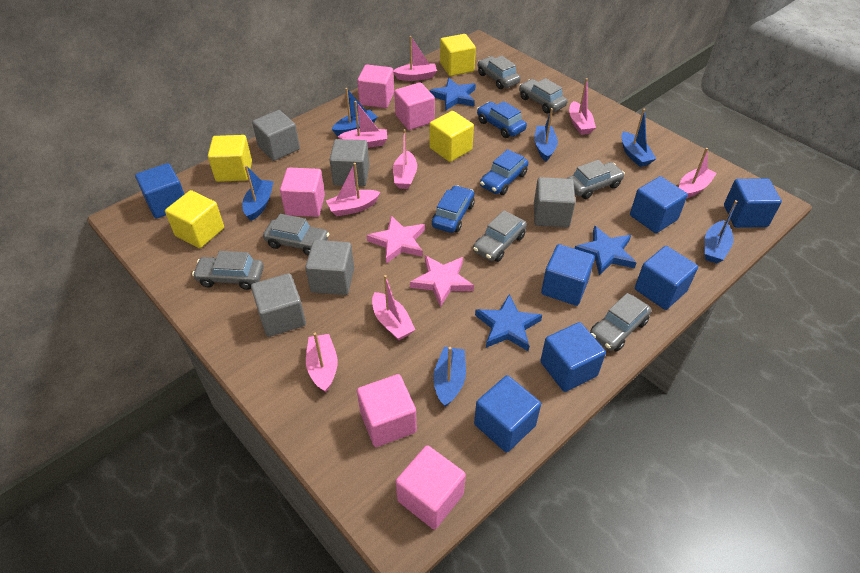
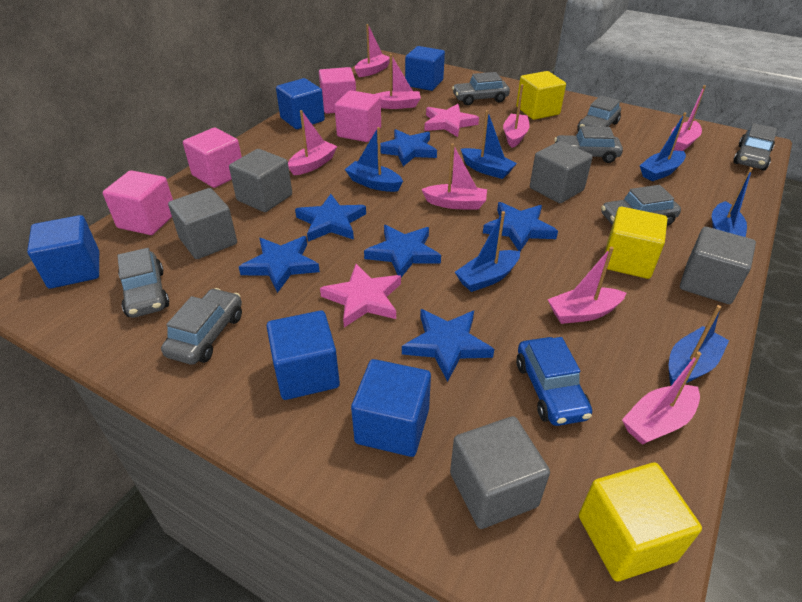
blue car: 3 -> 1
blue cube: 7 -> 5
blue star: 3 -> 6
pink cube: 5 -> 4
yellow cube: 4 -> 3

